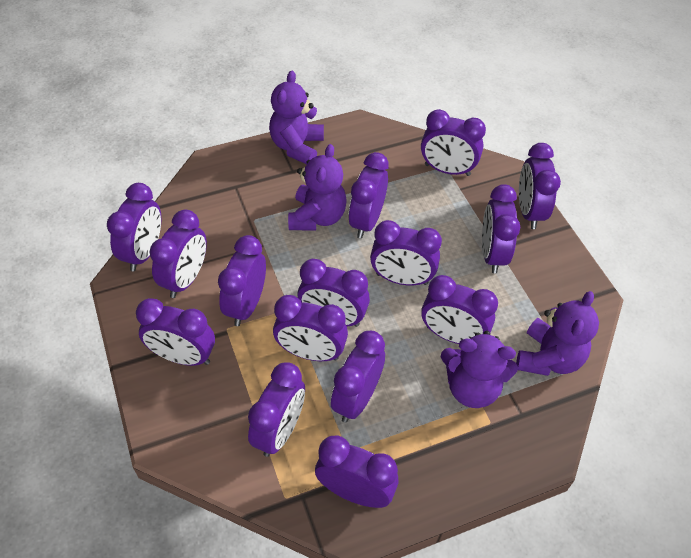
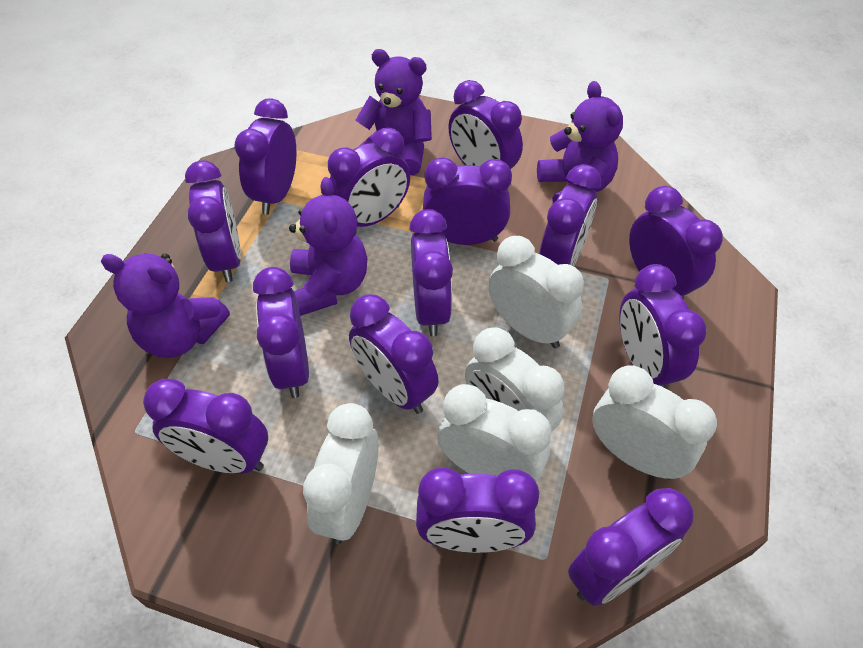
purple clock: 15 -> 14
white clock: 0 -> 5

